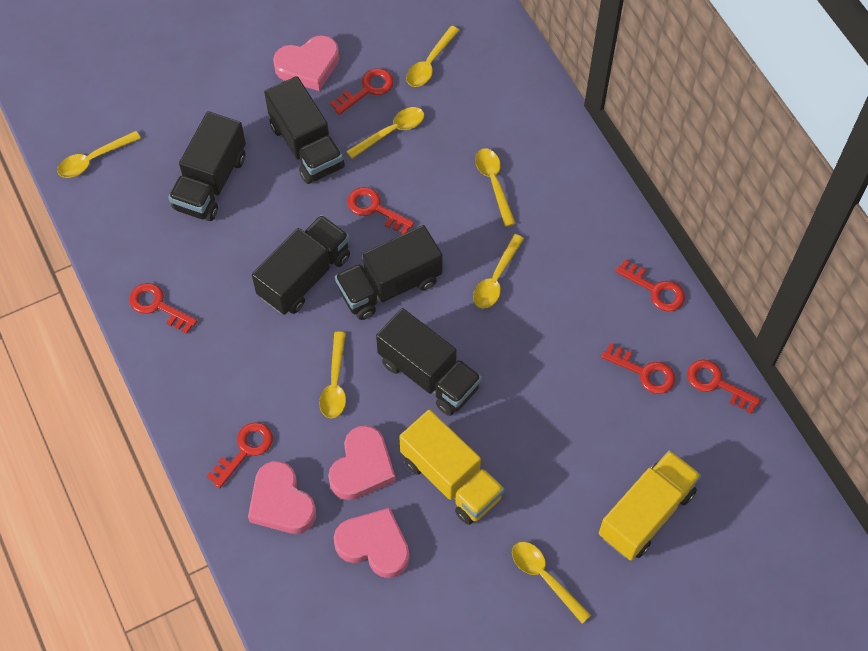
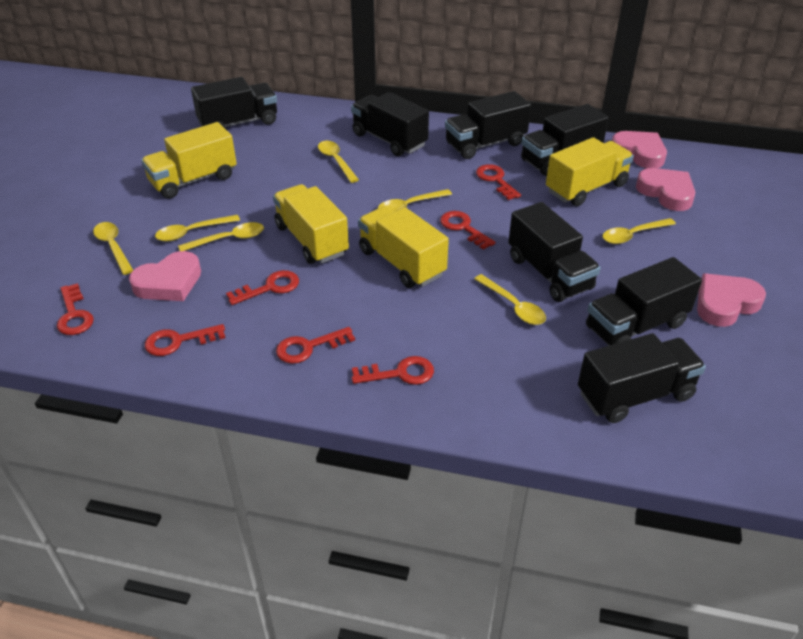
black truck: 5 -> 7
yellow truck: 2 -> 4

